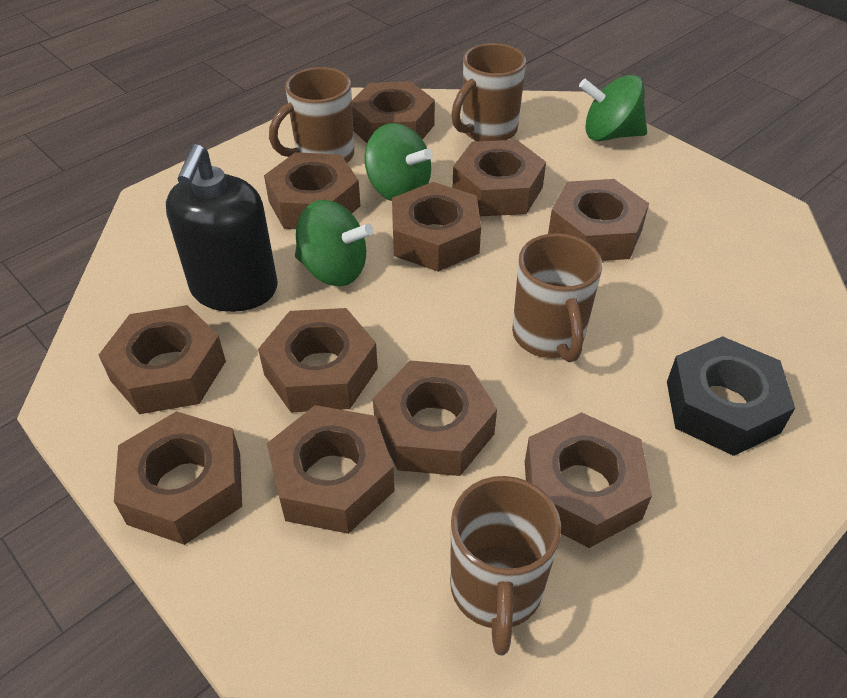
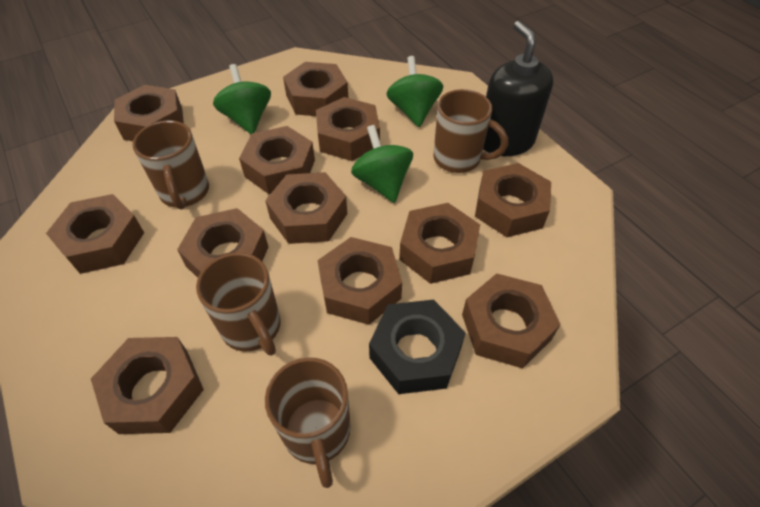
brown nut: 11 -> 12

